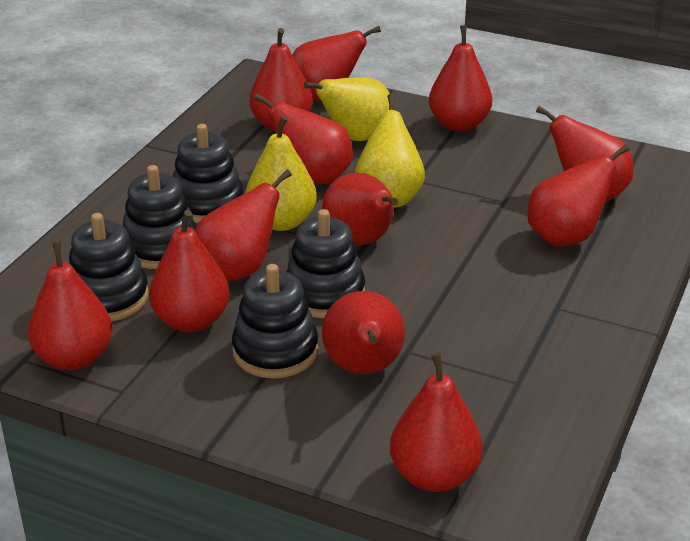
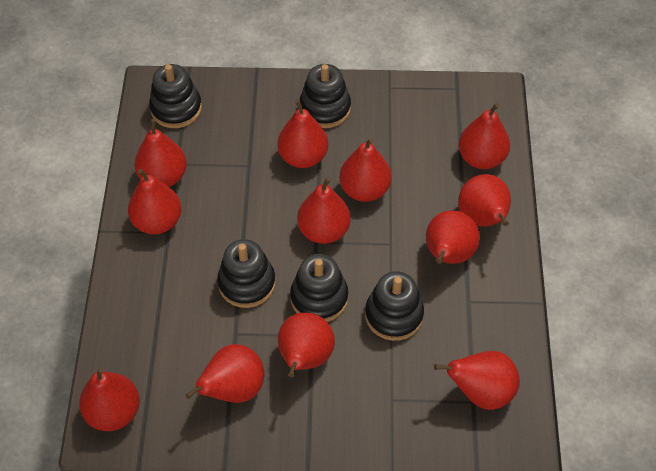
yellow pear: 3 -> 0

